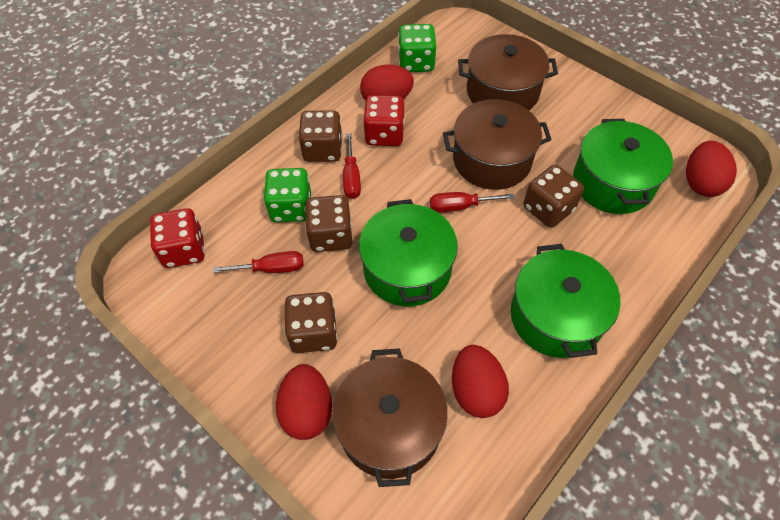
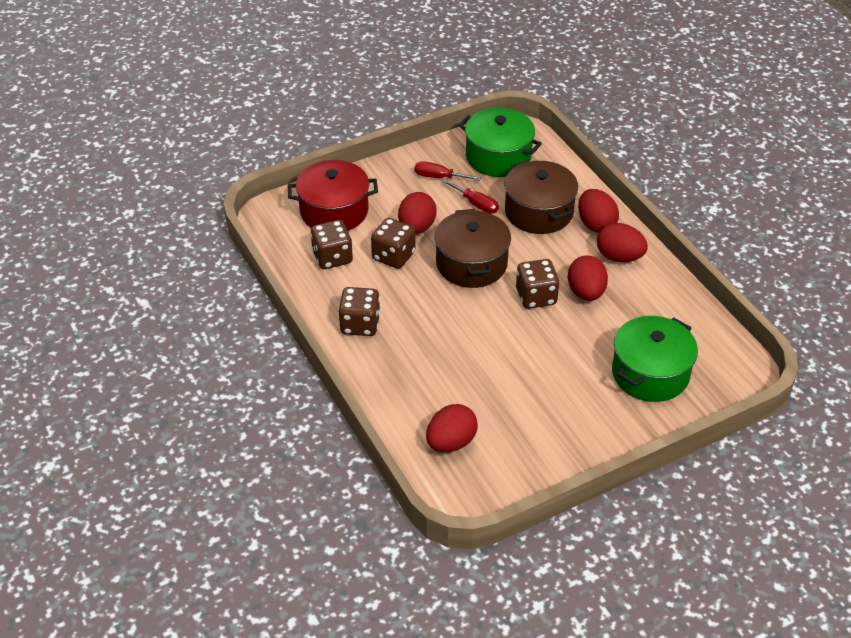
brown pot: 3 -> 2
green dice: 2 -> 0
green pot: 3 -> 2
red dice: 2 -> 0
red egg: 4 -> 5
red pot: 0 -> 1
red screwdriver: 3 -> 2

